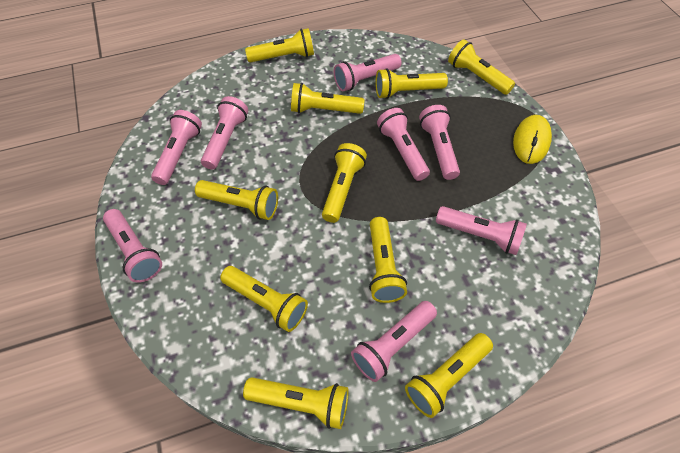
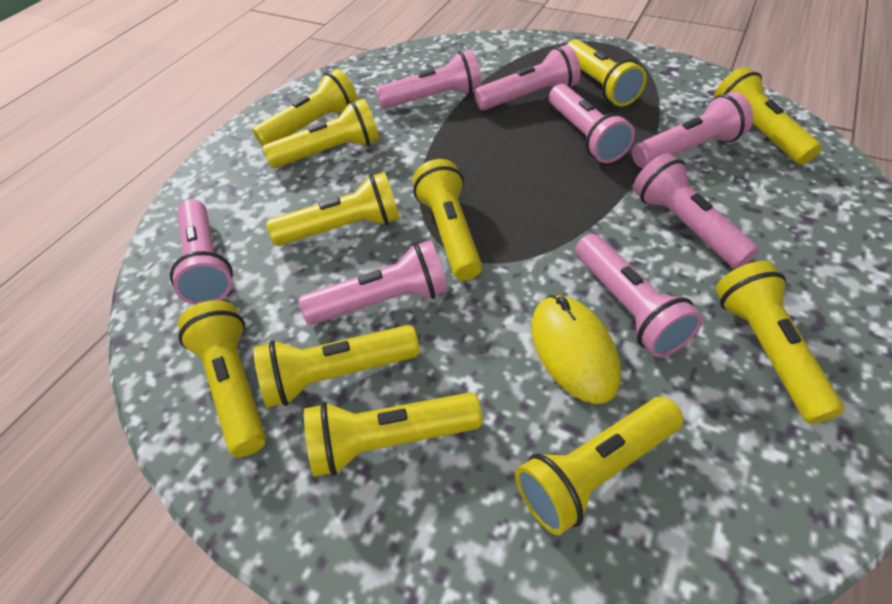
yellow flashlight: 10 -> 11

